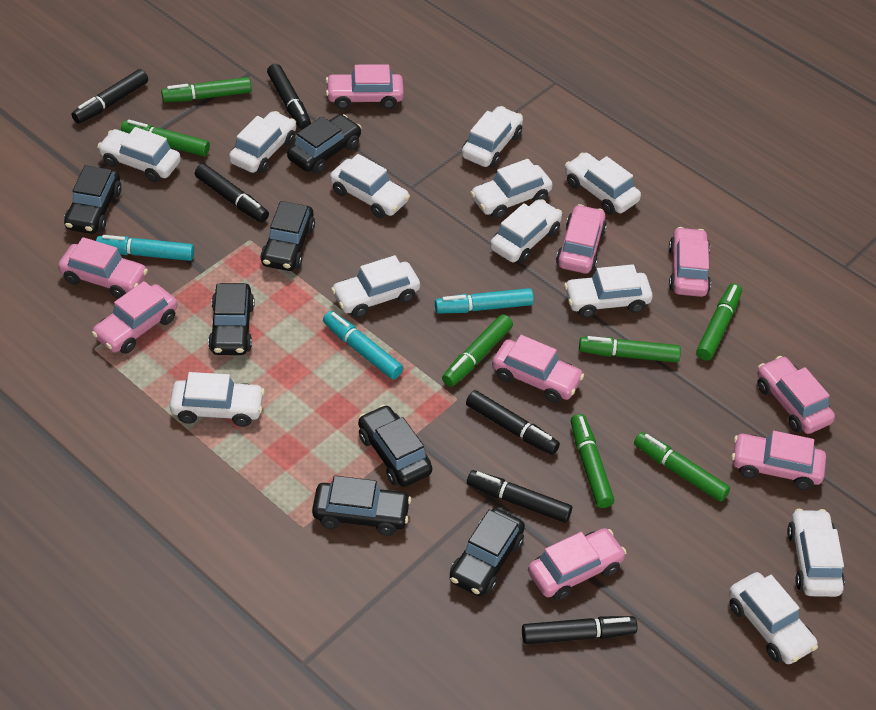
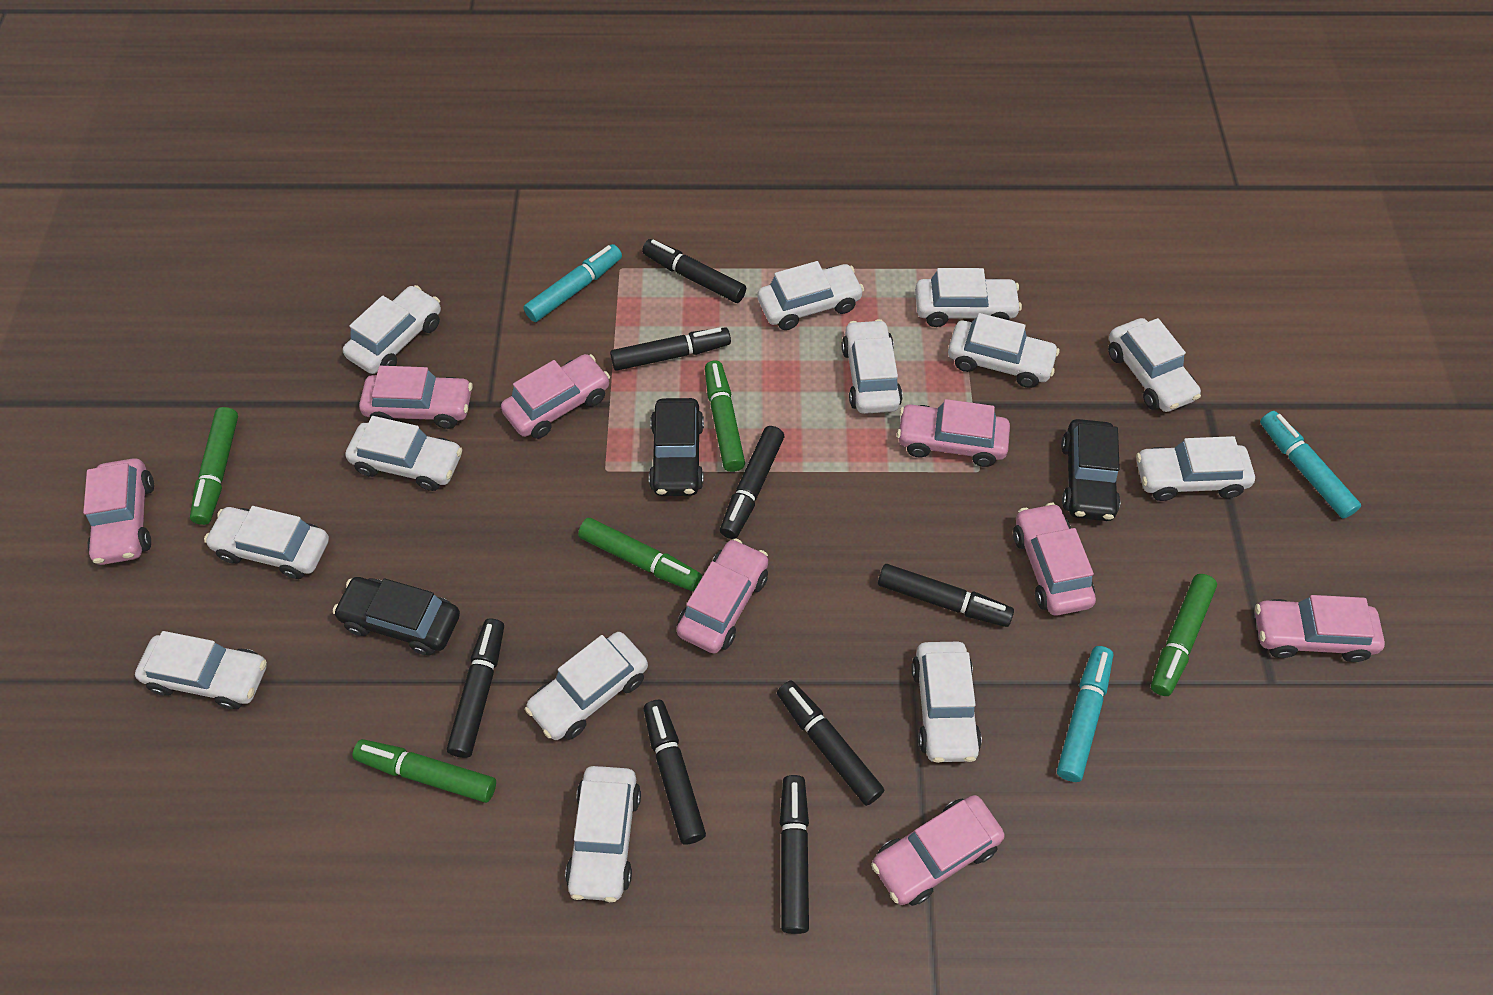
black car: 7 -> 3
black marker: 6 -> 8
green marker: 7 -> 5
pink car: 9 -> 8
white car: 12 -> 13

